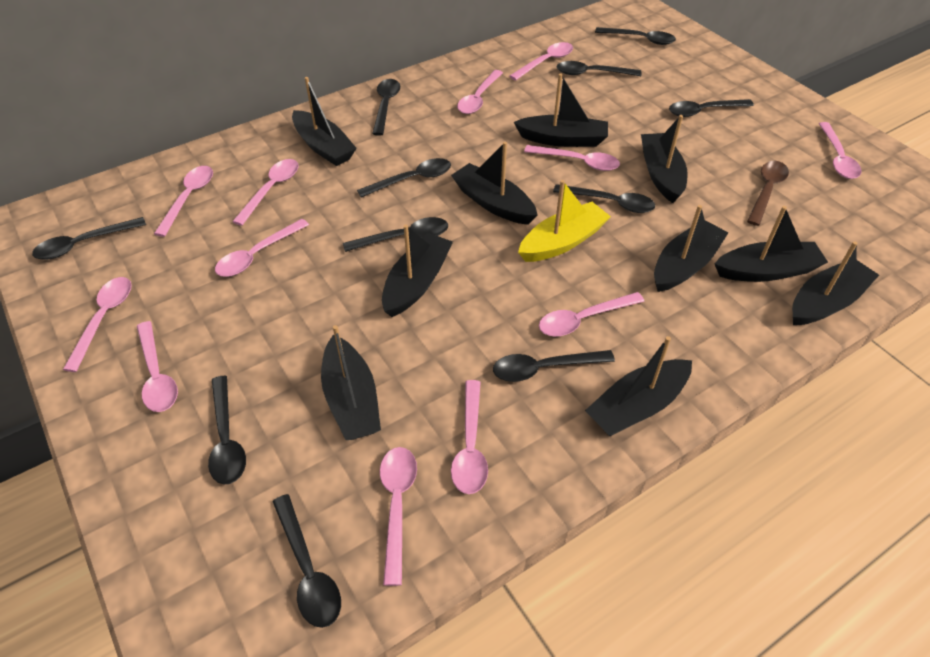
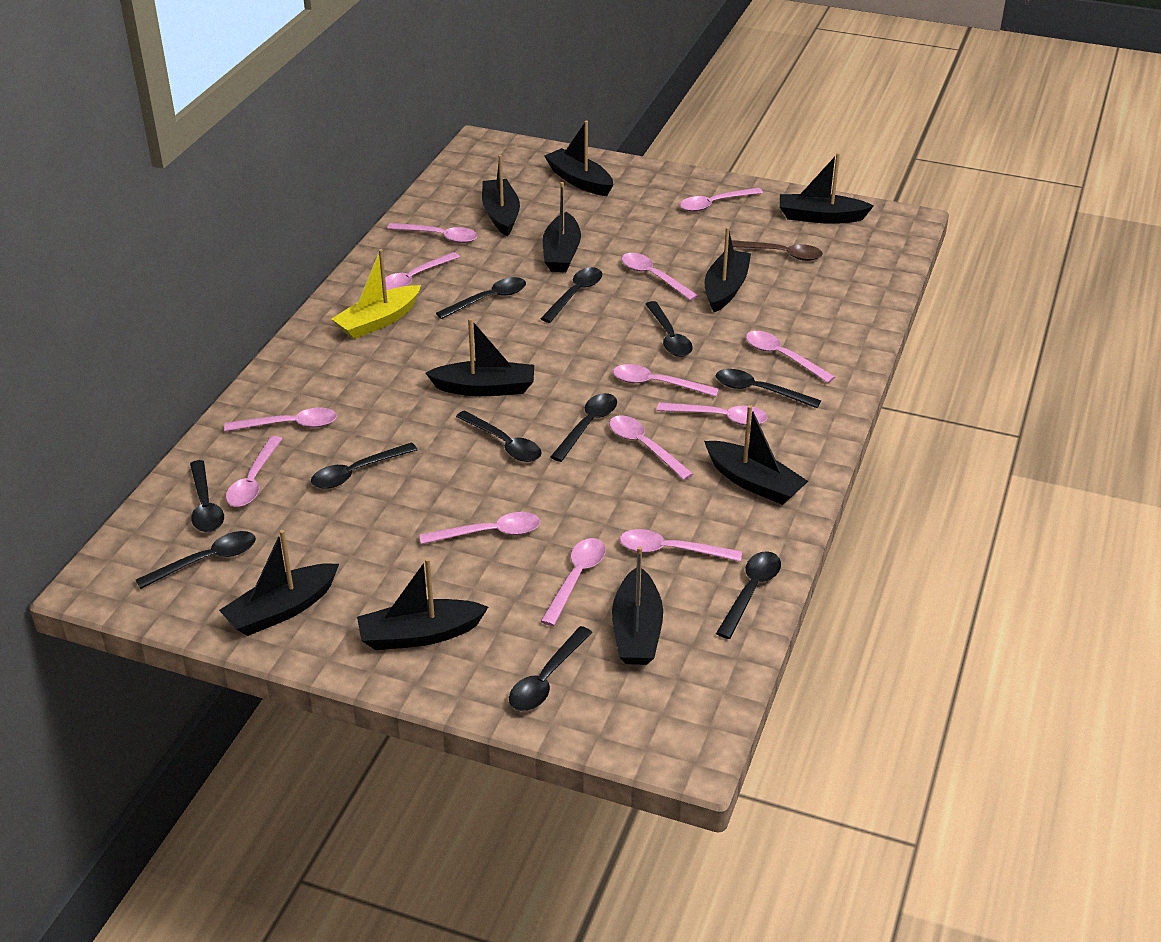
pink spoon: 12 -> 13

